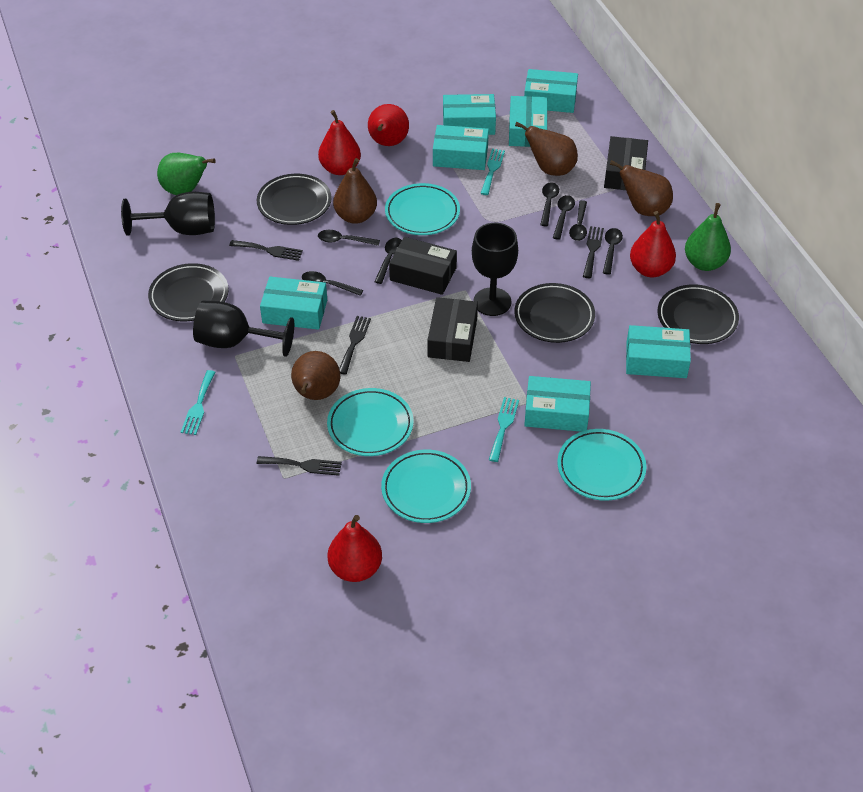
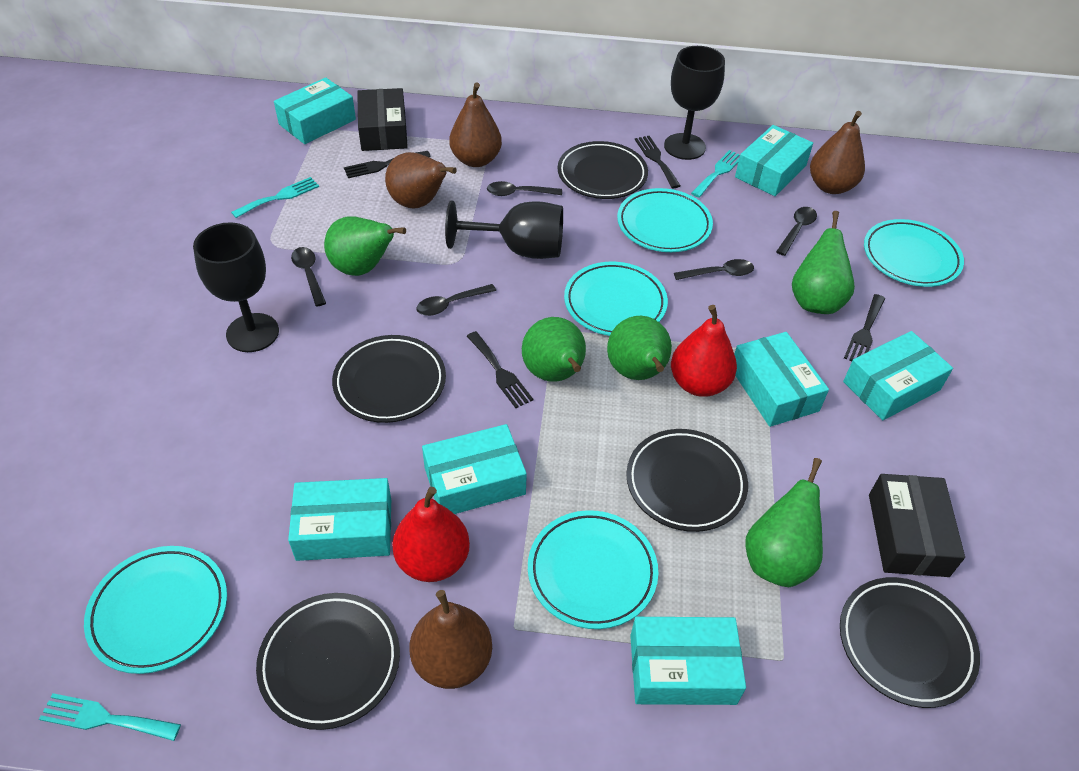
black box: 3 -> 2
black plate: 4 -> 5
black spoon: 7 -> 5
green pear: 2 -> 5
red pear: 4 -> 2
turquoise plate: 4 -> 5

